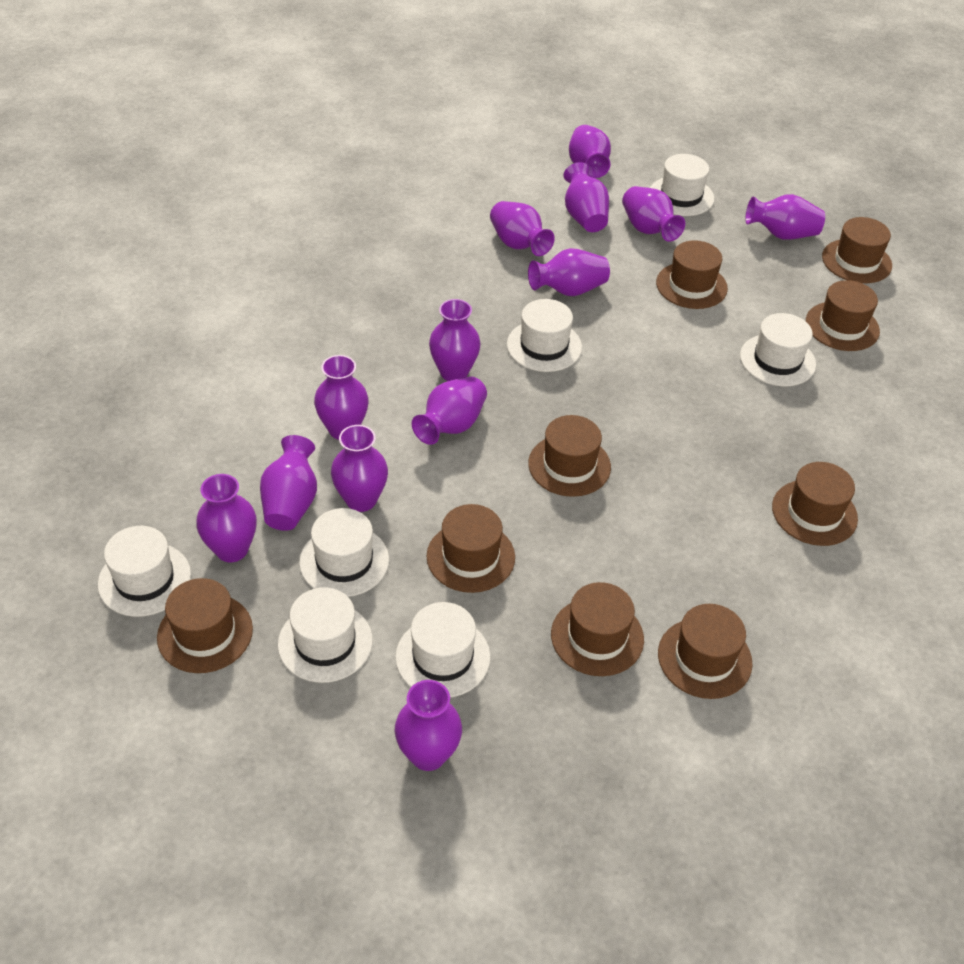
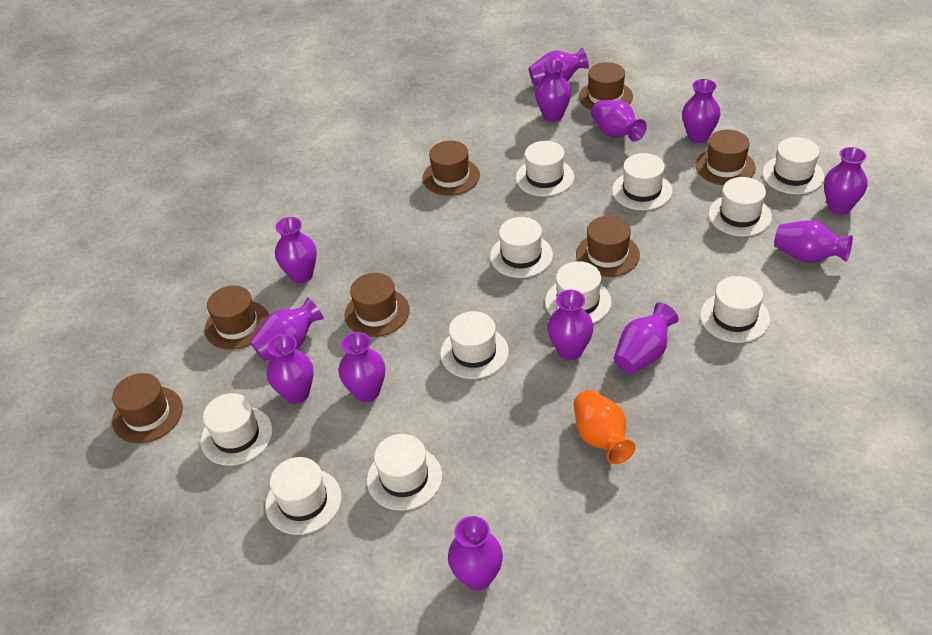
brown hat: 9 -> 7
orange vase: 0 -> 1
white hat: 7 -> 11

